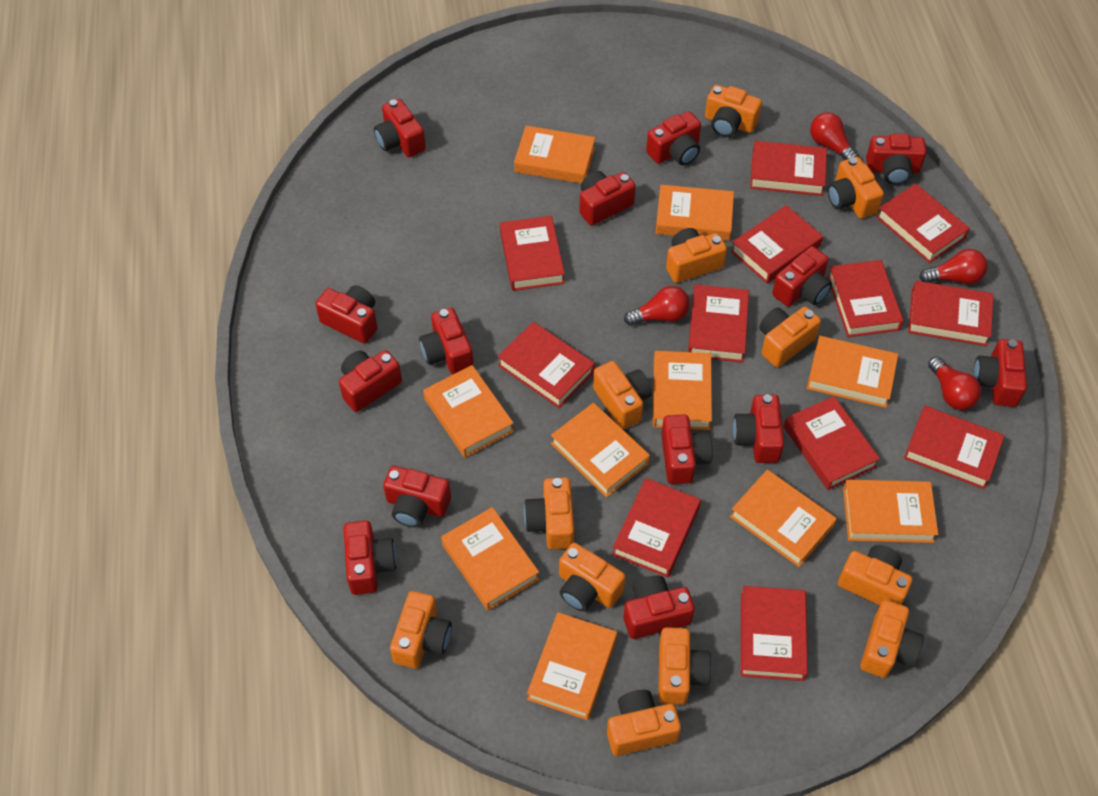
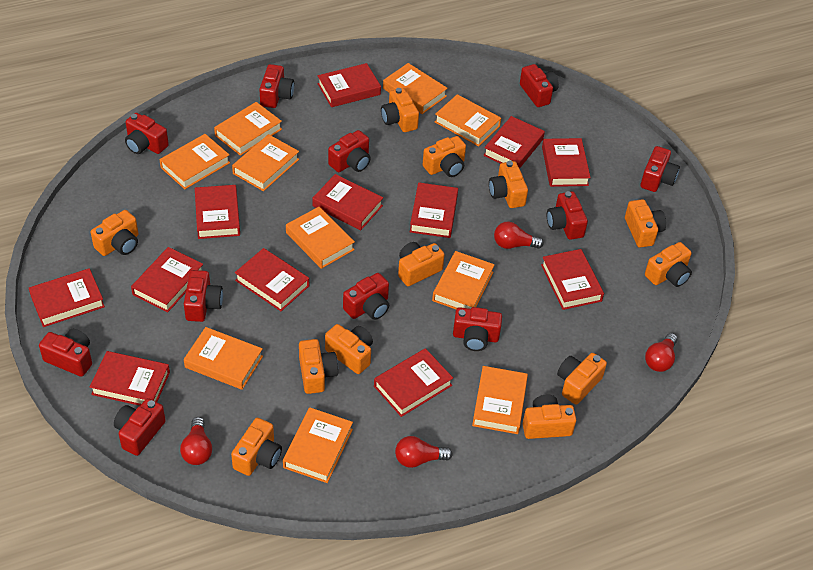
red camera: 14 -> 11

